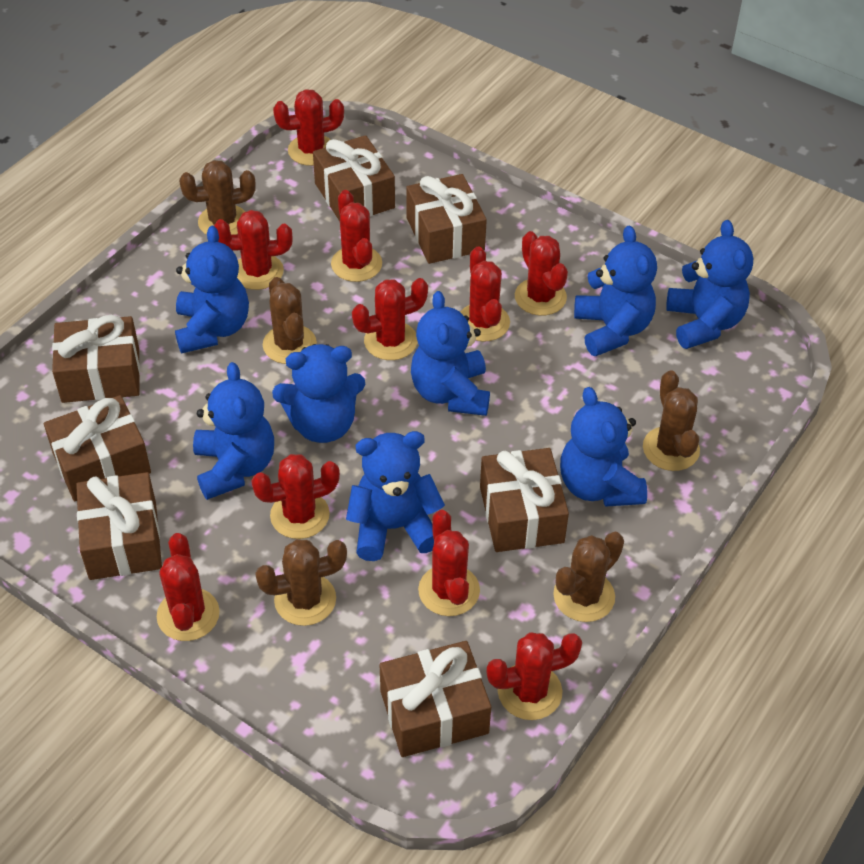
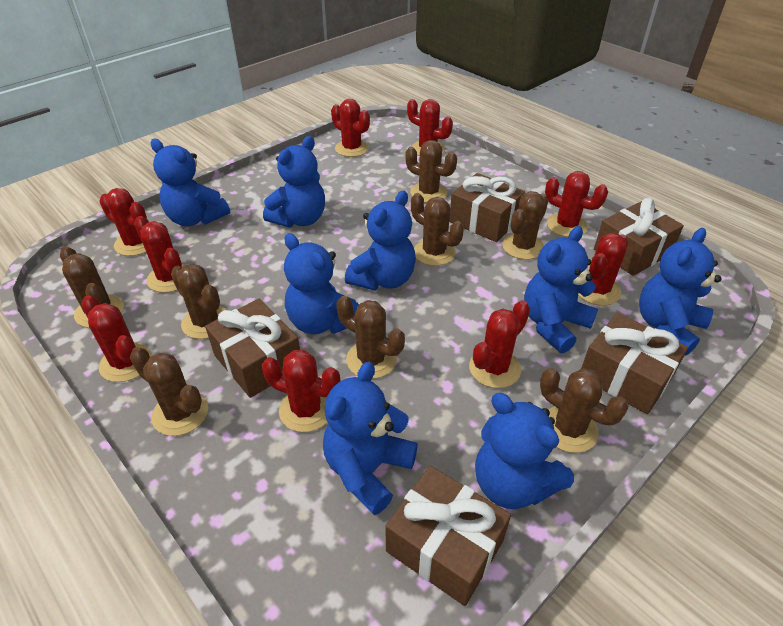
brown cactus: 5 -> 8
brown gift: 7 -> 5
red cactus: 10 -> 9

